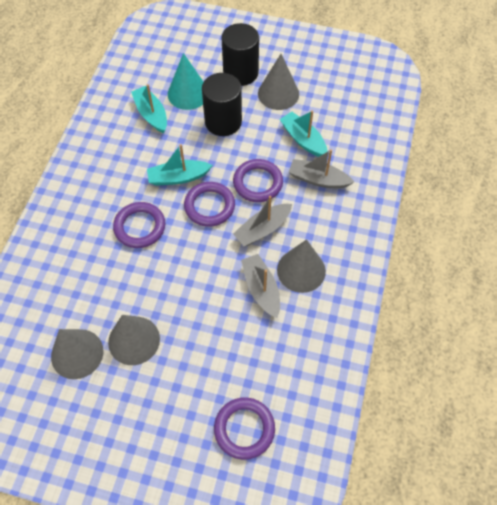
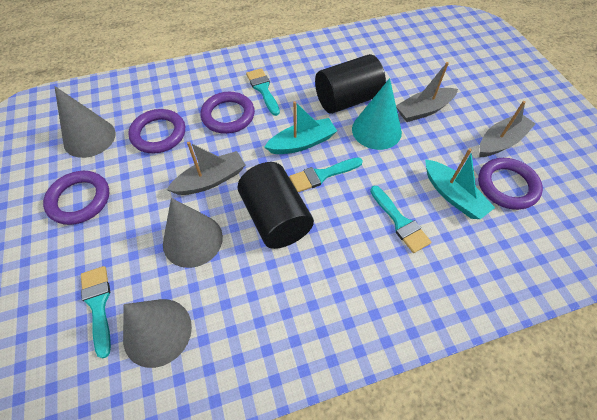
grey cone: 4 -> 3
turquoise boat: 3 -> 2
turquoise brush: 0 -> 4

